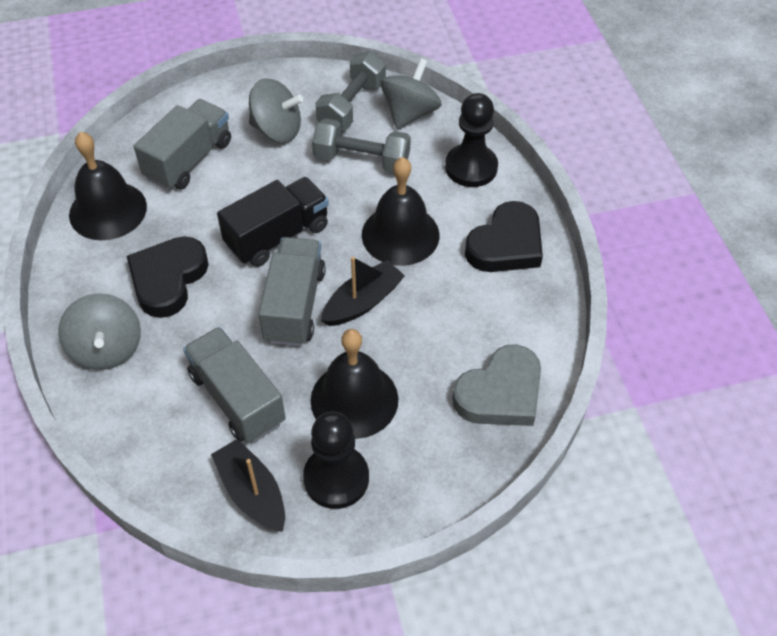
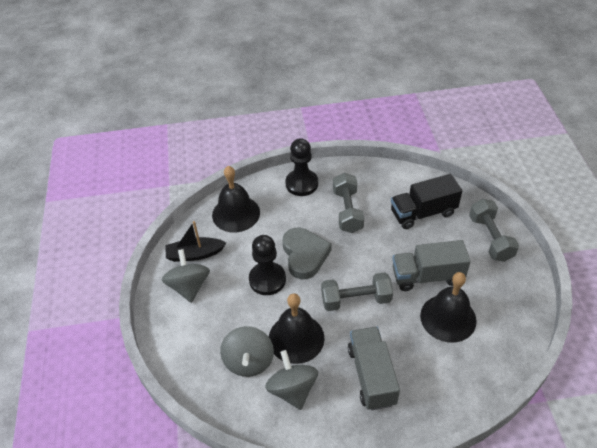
black boat: 2 -> 1
black heart: 2 -> 0
grey dumbbell: 2 -> 3
grey truck: 3 -> 2

